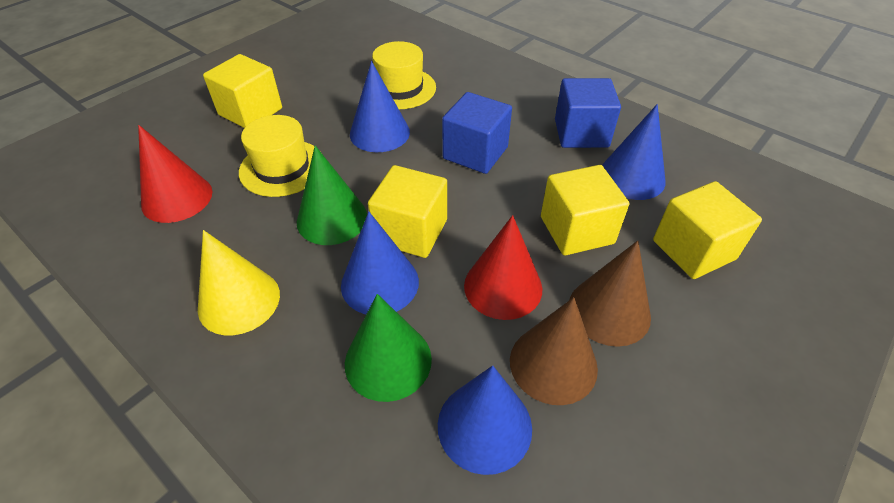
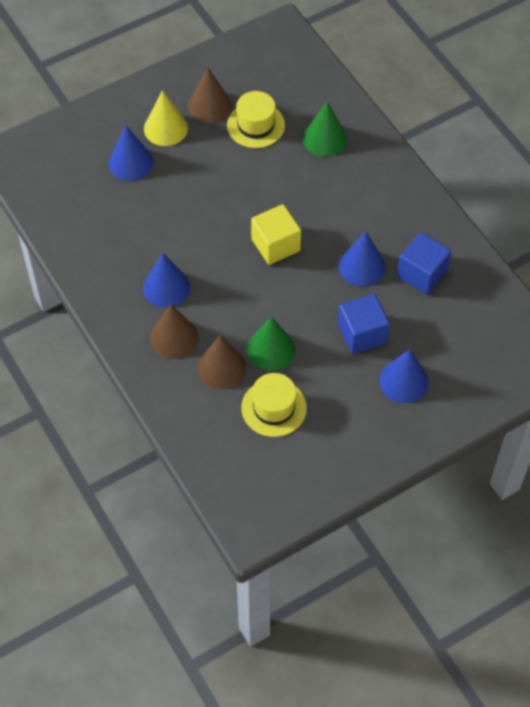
brown cone: 2 -> 3
red cone: 2 -> 0
yellow cube: 4 -> 1

